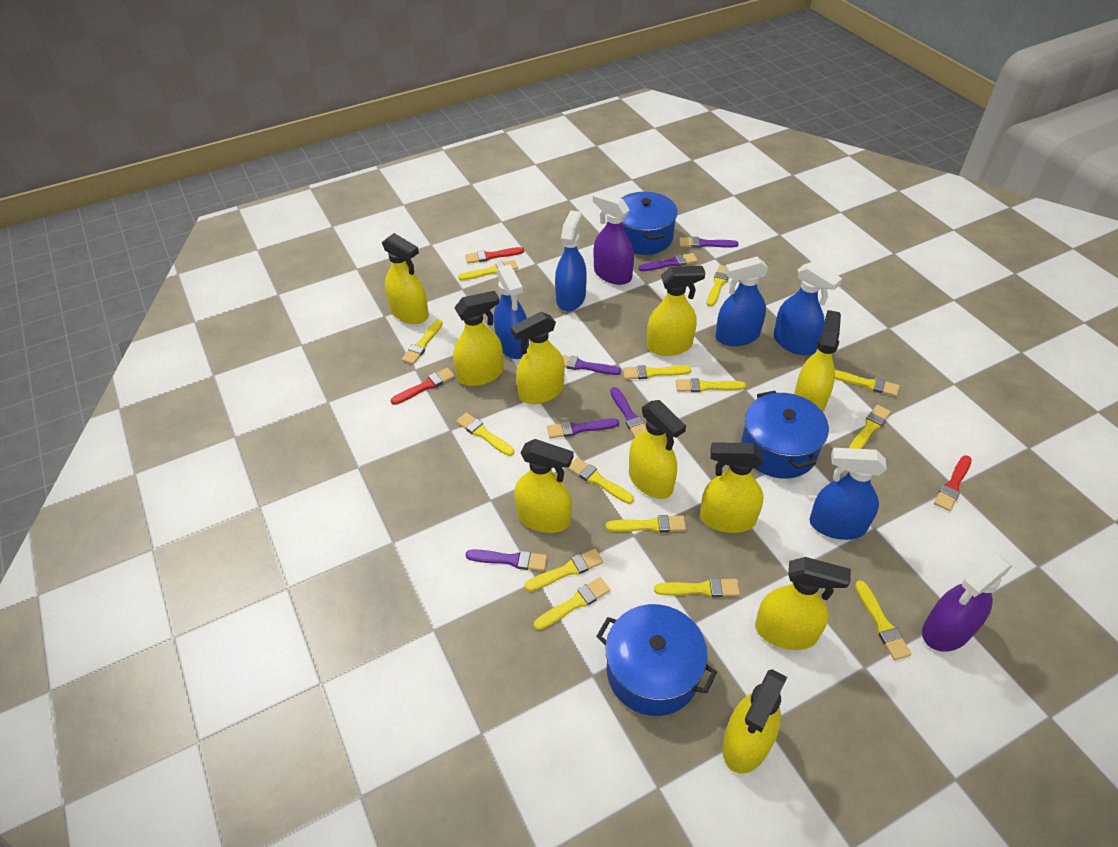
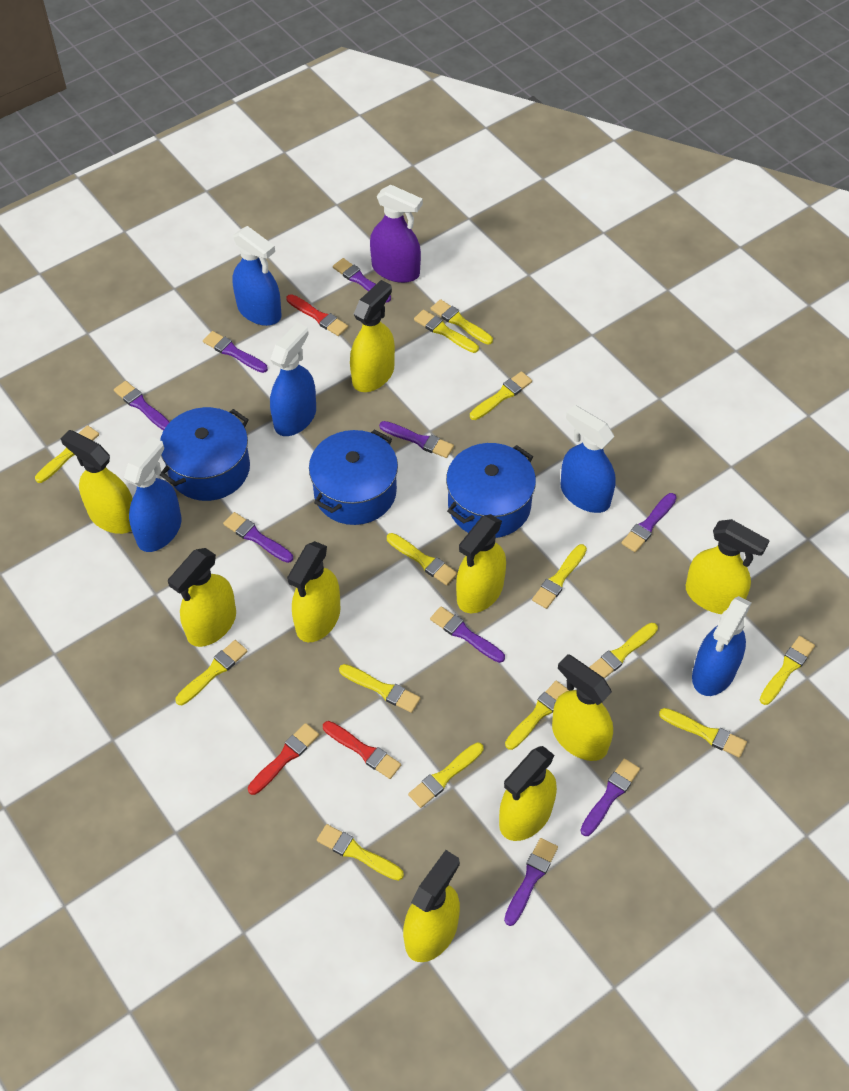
purple brush: 6 -> 9
purple spray bottle: 2 -> 1
yellow spray bottle: 10 -> 9

